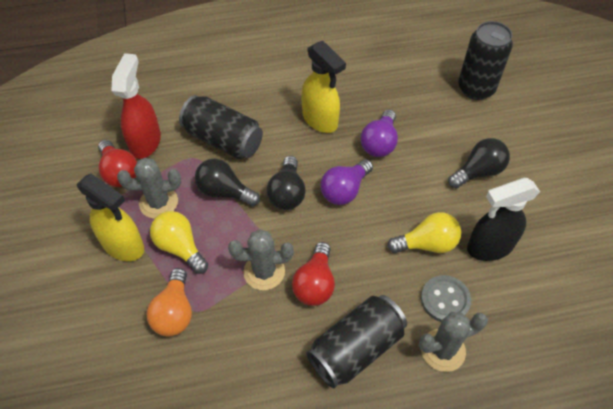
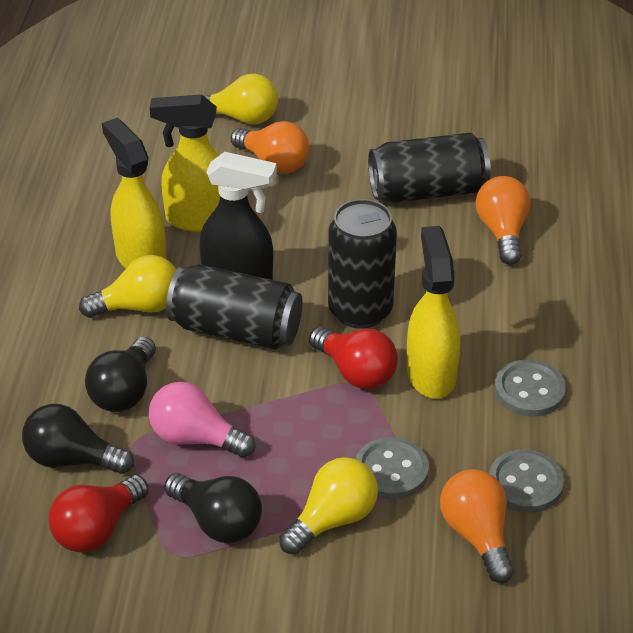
grey button: 1 -> 3
grey cactus: 3 -> 0
orange light bulb: 1 -> 3
pink light bulb: 0 -> 1
purple light bulb: 2 -> 0
red spray bottle: 1 -> 0
yellow light bulb: 2 -> 3
yellow spray bottle: 2 -> 3

